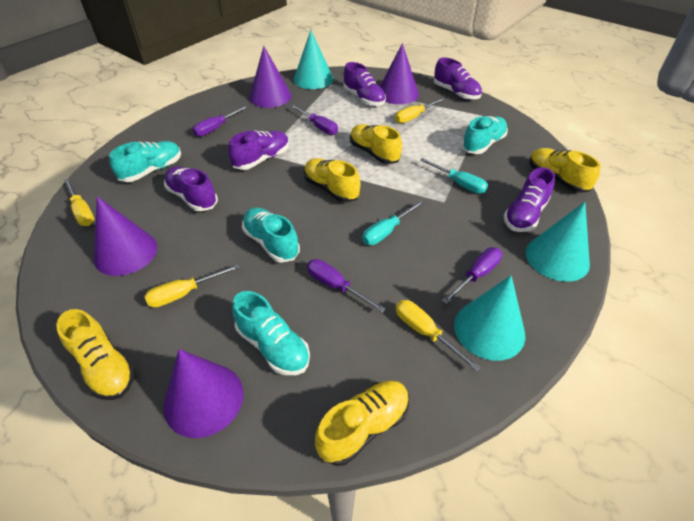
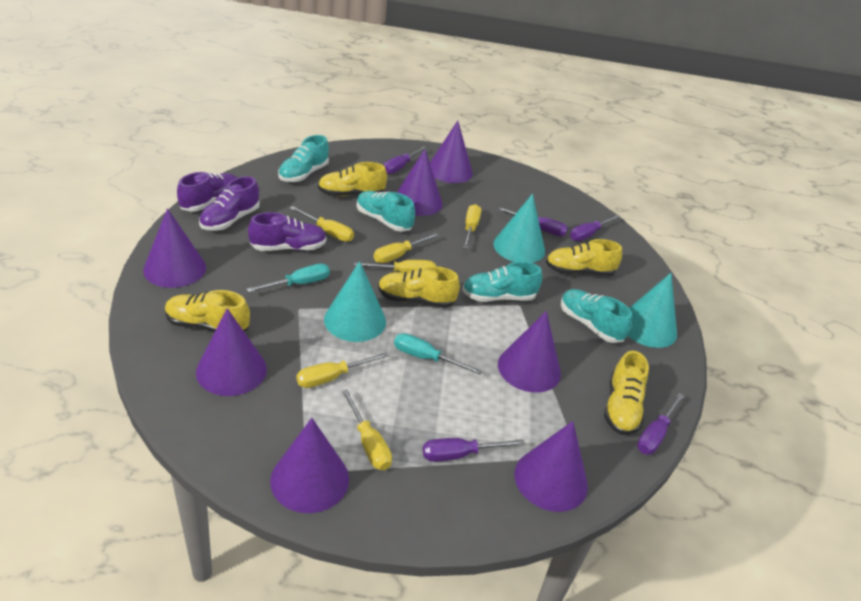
purple cone: 4 -> 7
purple screwdriver: 4 -> 5
purple shoe: 5 -> 3
yellow screwdriver: 4 -> 6

